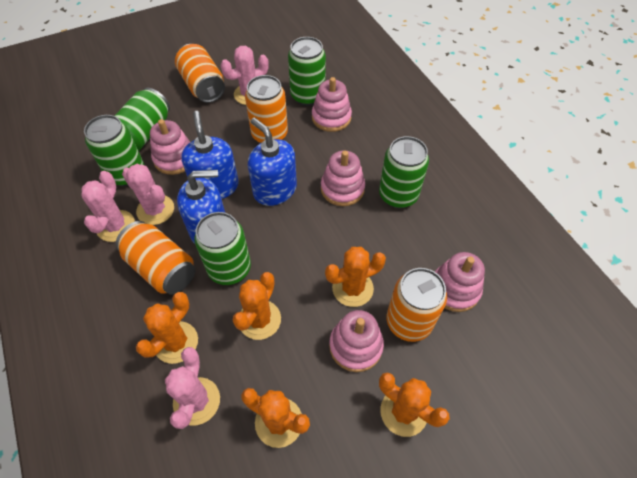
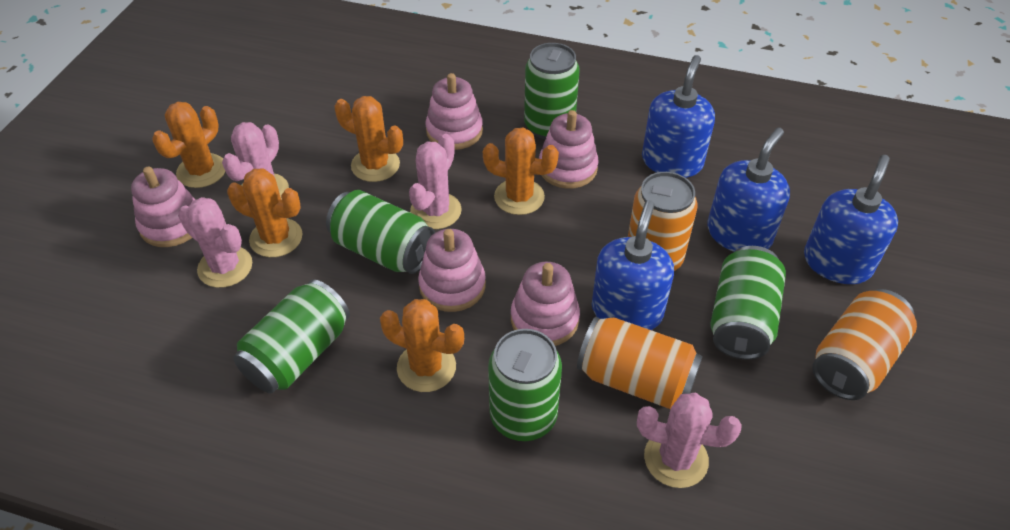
blue soap dispenser: 3 -> 4
orange can: 4 -> 3

